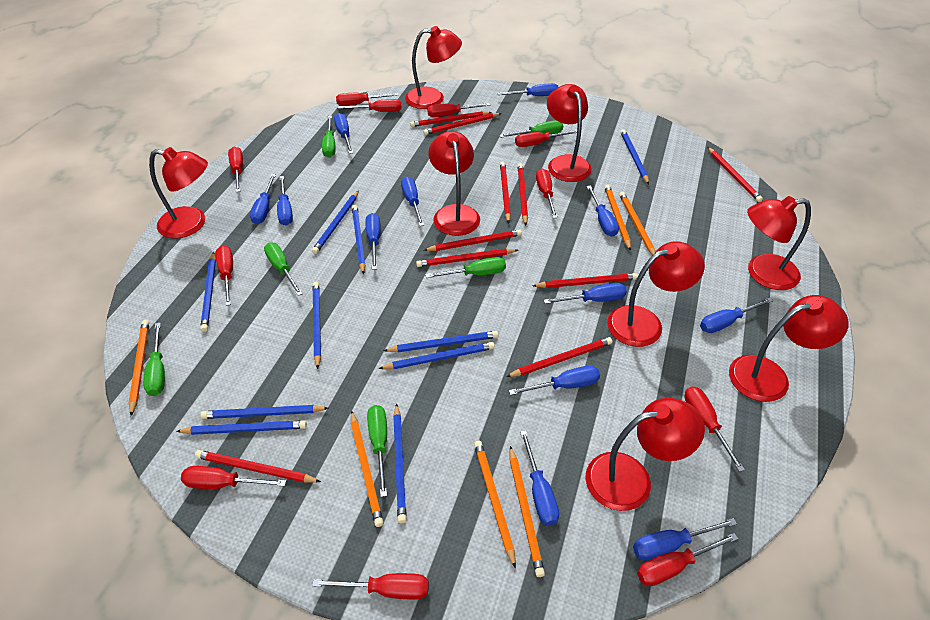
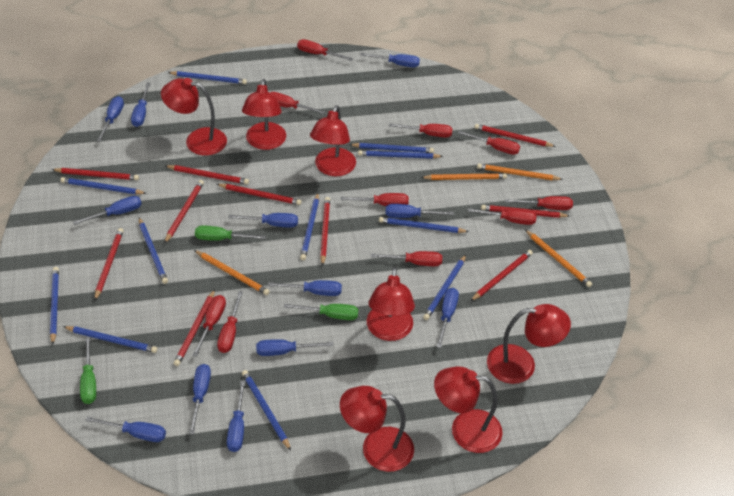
blue pencil: 10 -> 11
green screwdriver: 6 -> 3
orange pencil: 6 -> 4
red lamp: 8 -> 7
red screwdriver: 11 -> 10

